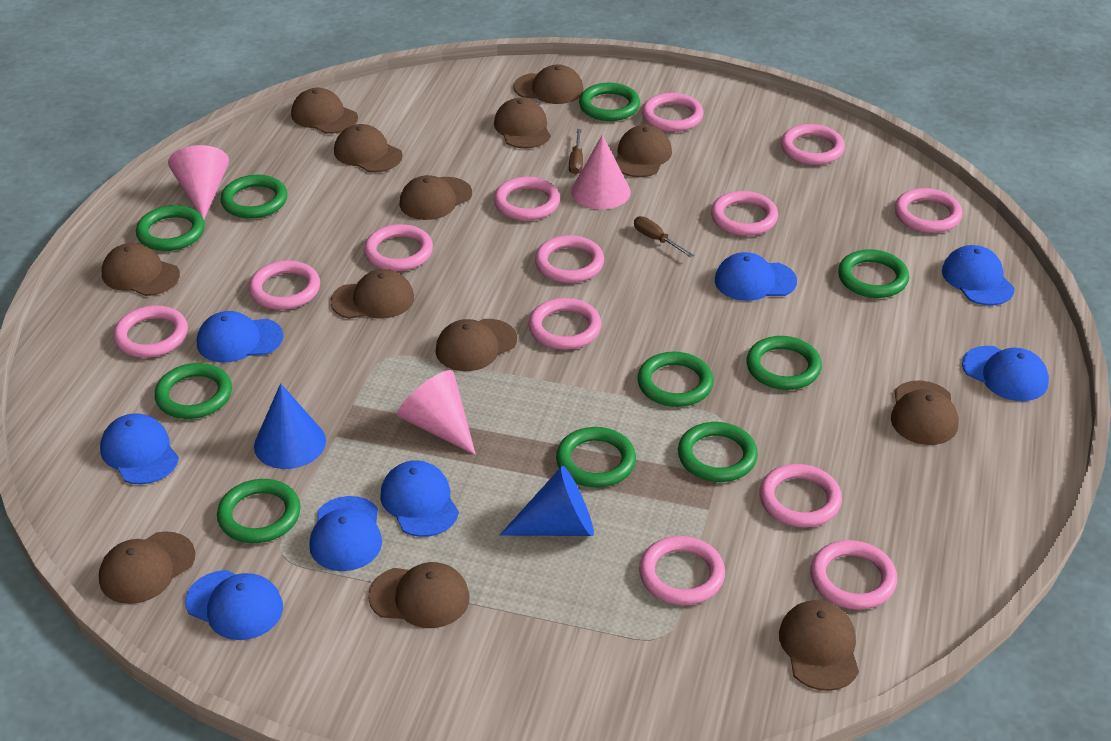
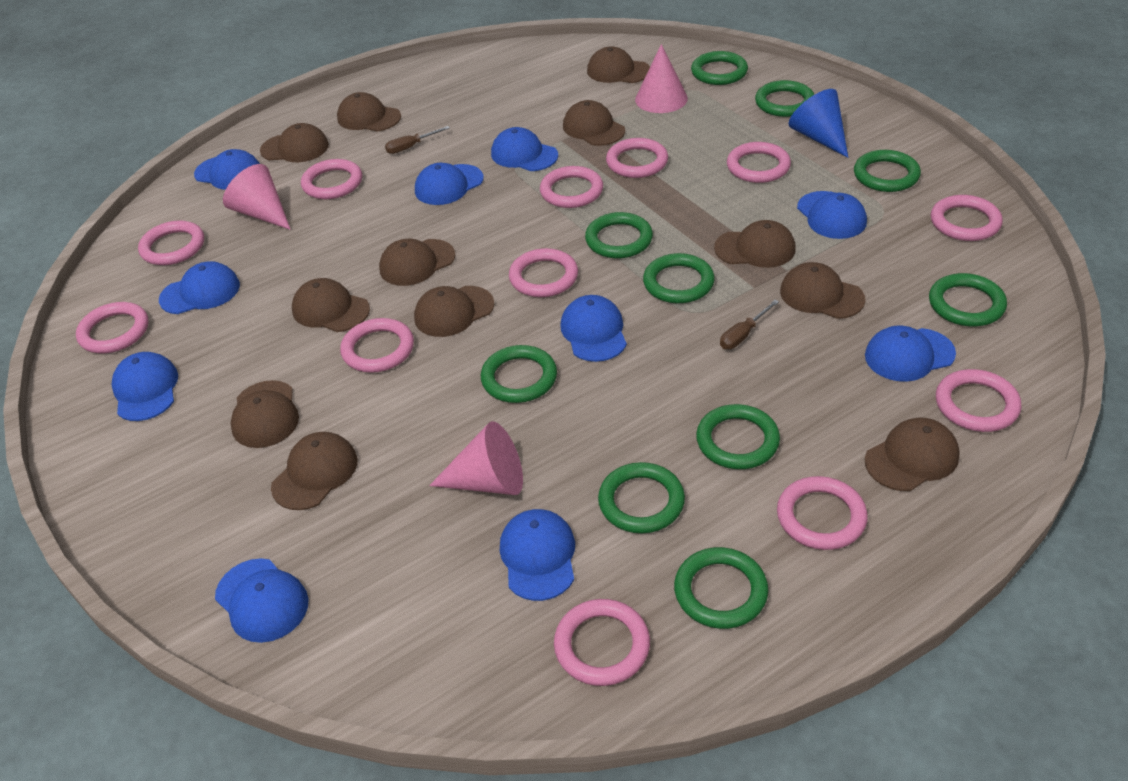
blue cap: 8 -> 10
blue cone: 2 -> 1
brown cap: 13 -> 12
pink ring: 13 -> 12

